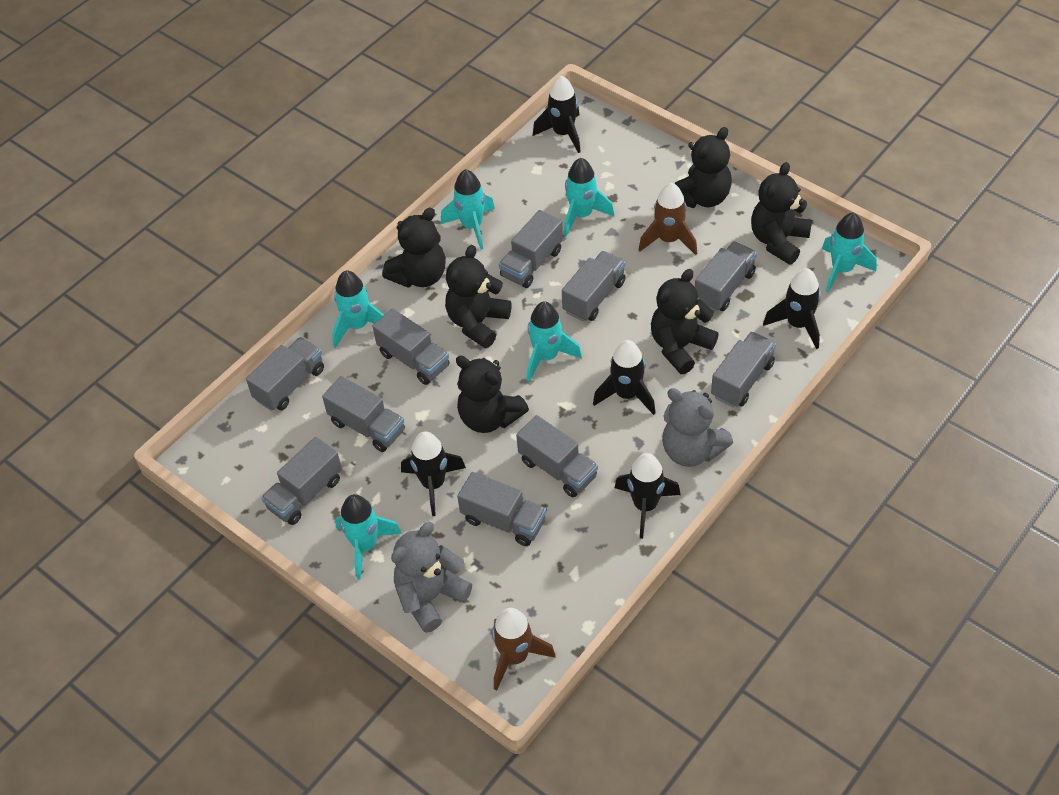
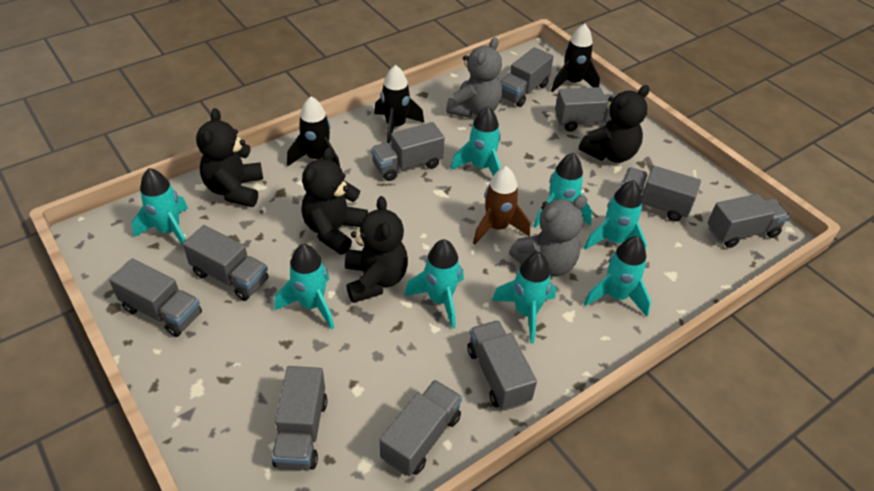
black rocket: 5 -> 3
black teddy bear: 6 -> 4
brown rocket: 2 -> 1
turquoise rocket: 6 -> 8

